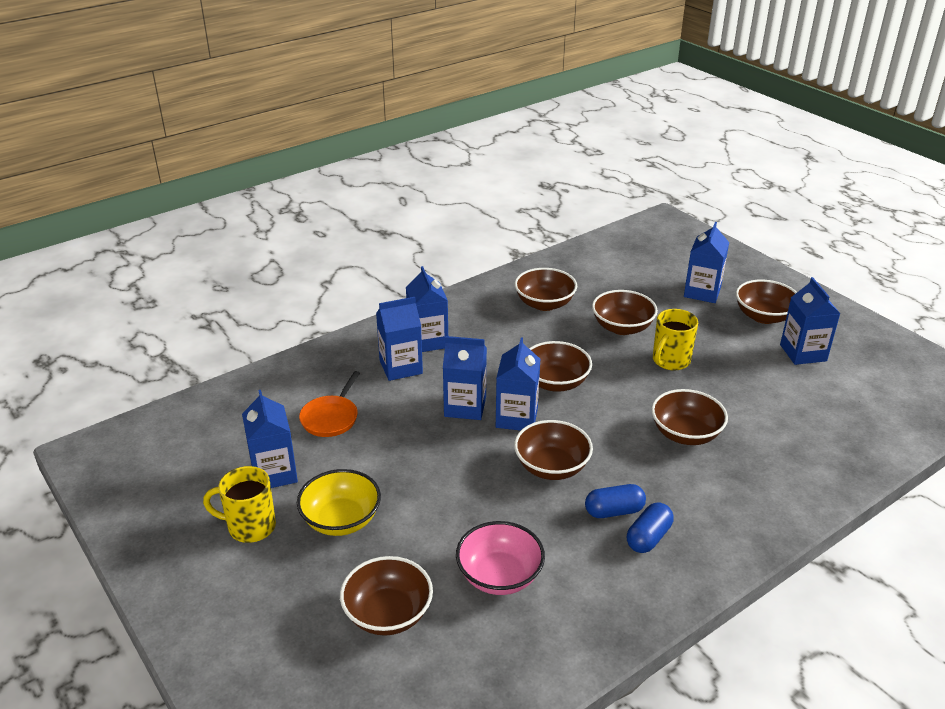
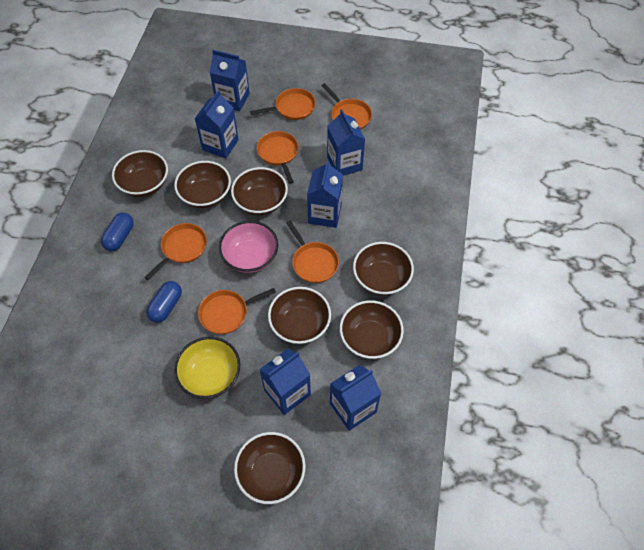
blue carton: 7 -> 6
orange pan: 1 -> 6
yellow mug: 2 -> 0

